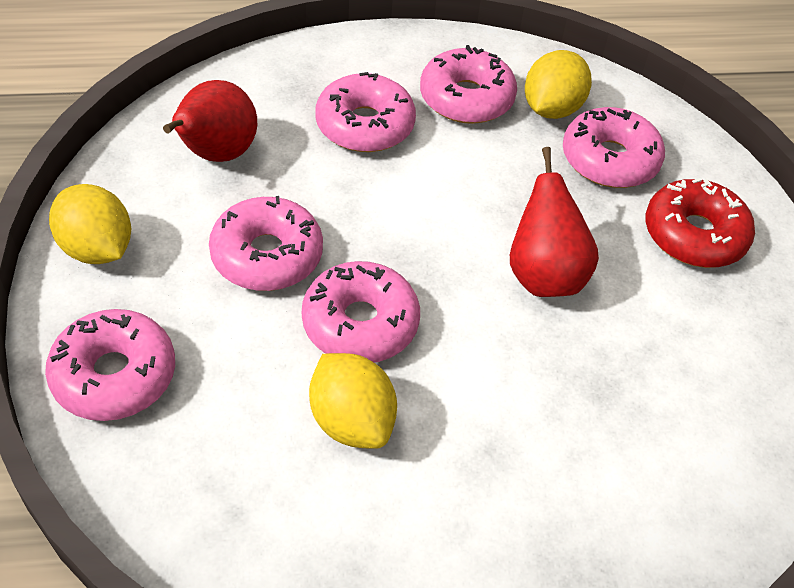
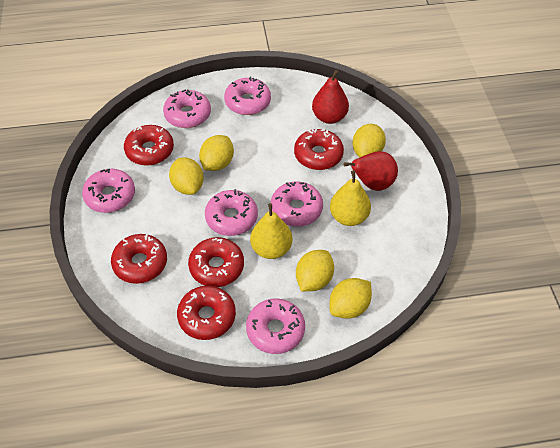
red donut: 1 -> 5
yellow lemon: 3 -> 5
yellow pear: 0 -> 2

